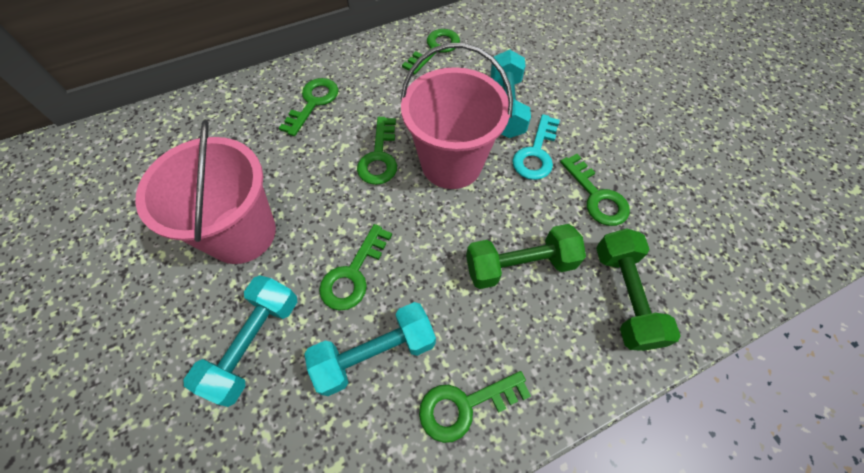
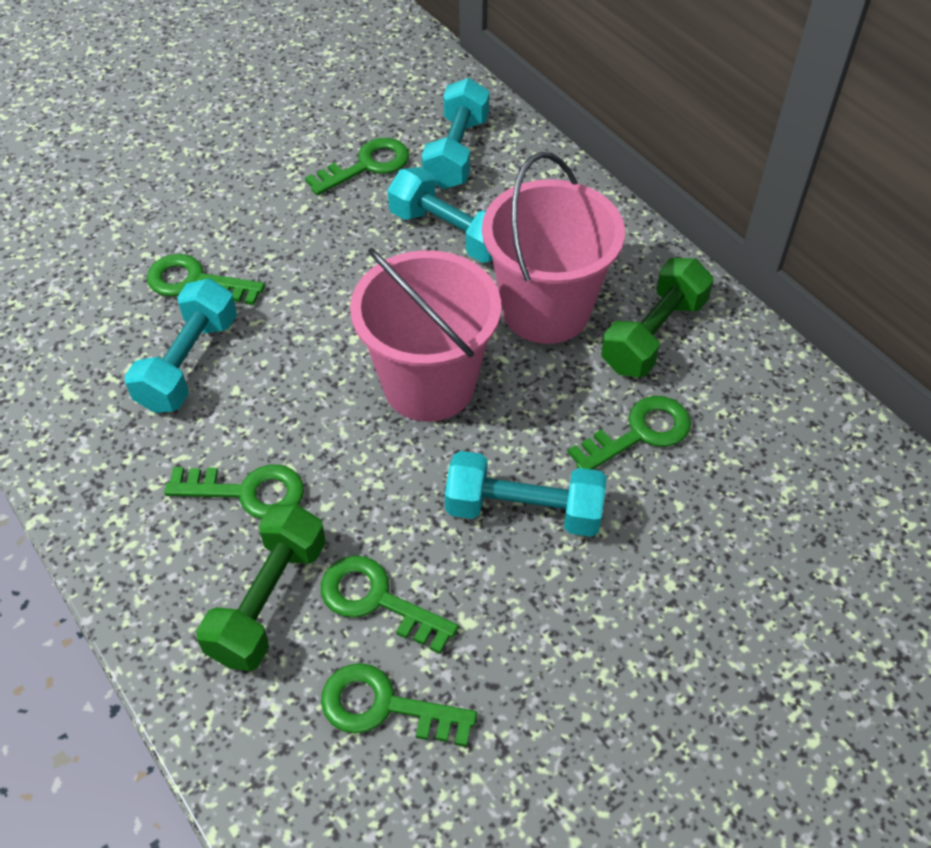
turquoise dumbbell: 3 -> 4
turquoise key: 1 -> 0

